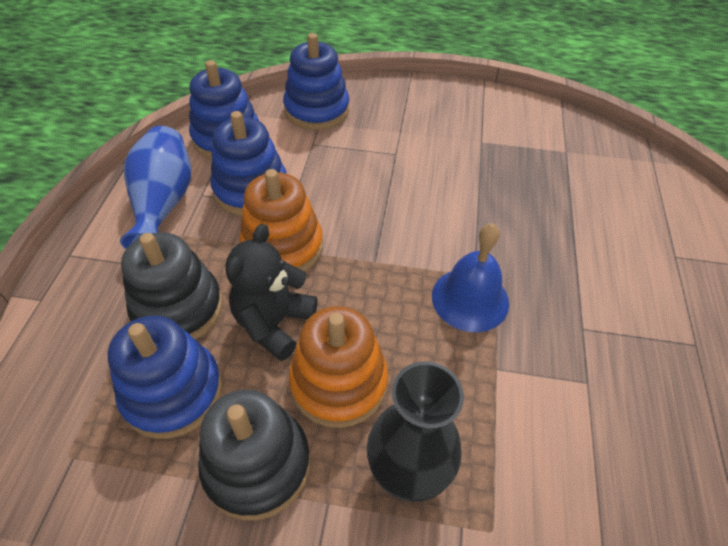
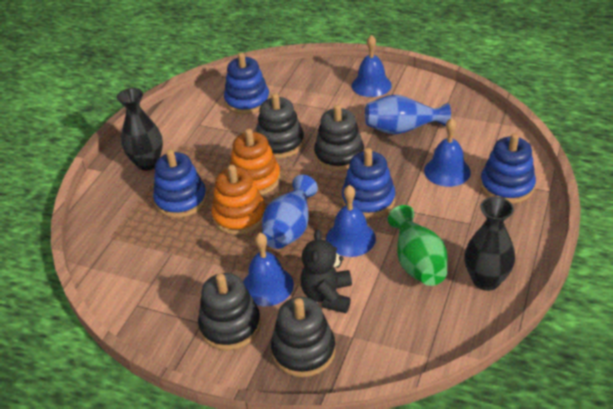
black stacking toy: 2 -> 4
black vase: 1 -> 2
blue bell: 1 -> 4
blue vase: 1 -> 2
green vase: 0 -> 1

